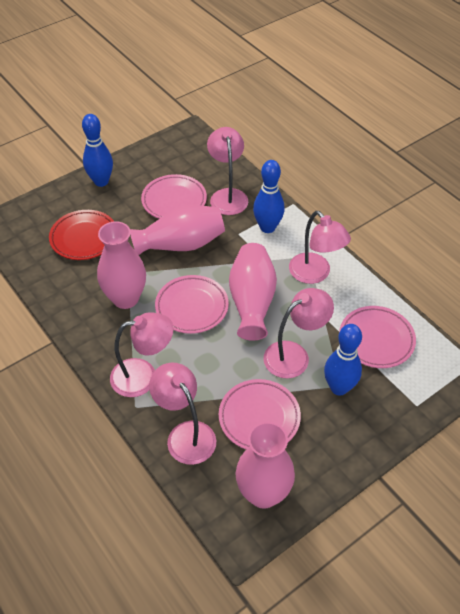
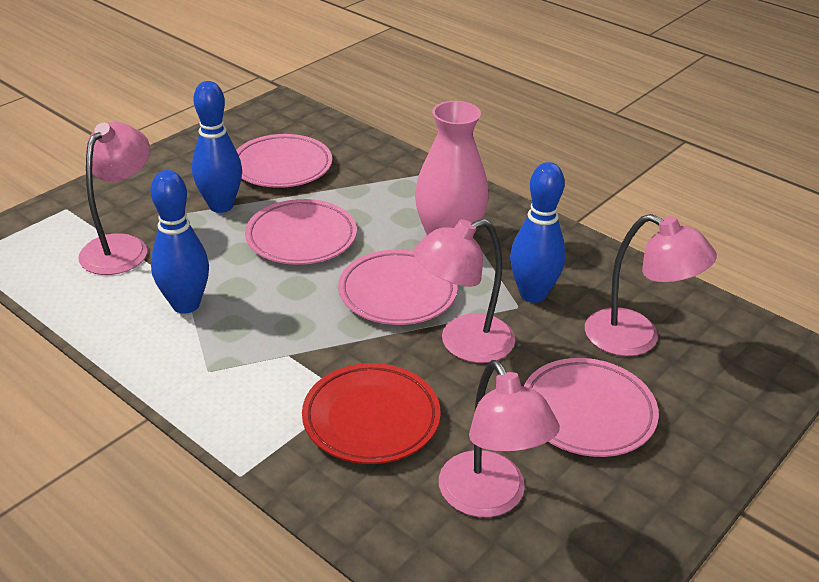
pink lamp: 5 -> 4
pink vase: 4 -> 1

